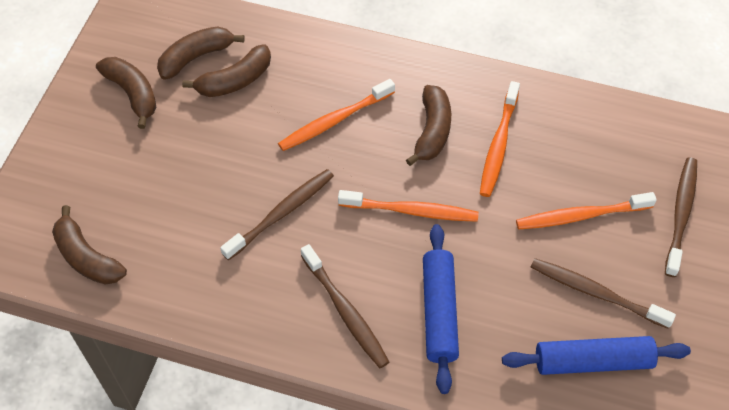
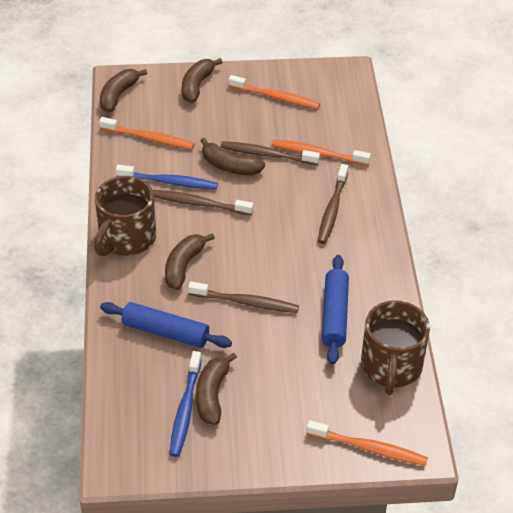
blue toothbrush: 0 -> 2
brown mug: 0 -> 2

